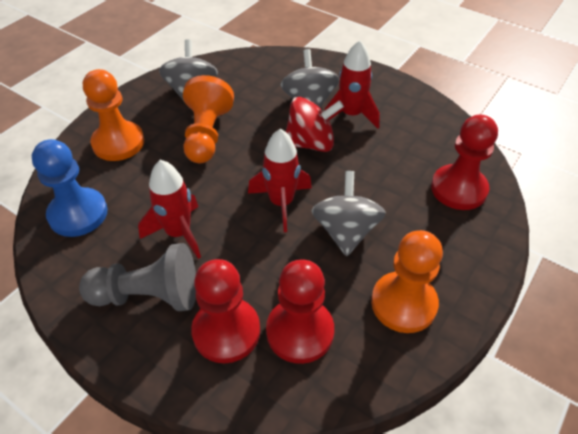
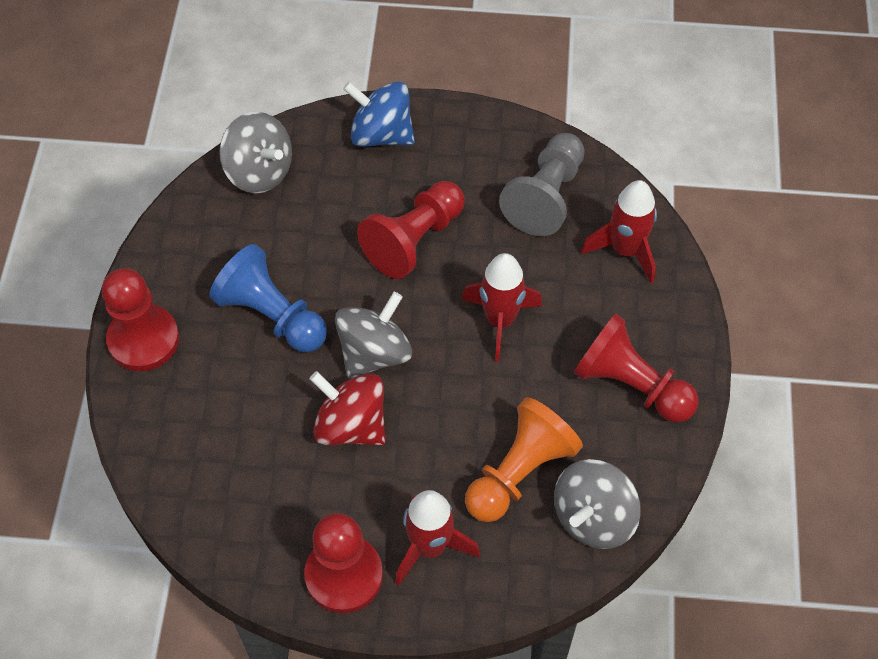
blue spinning top: 0 -> 1
orange pawn: 3 -> 1
red pawn: 3 -> 4

